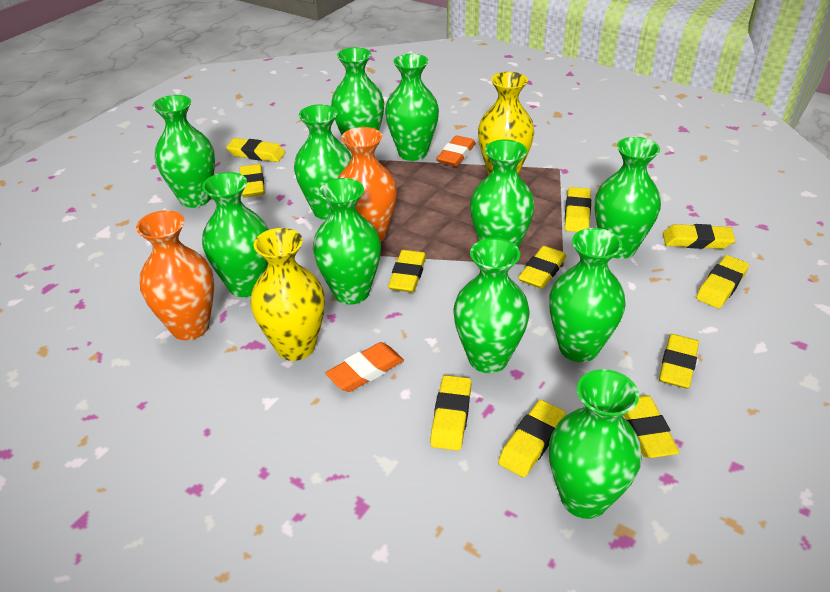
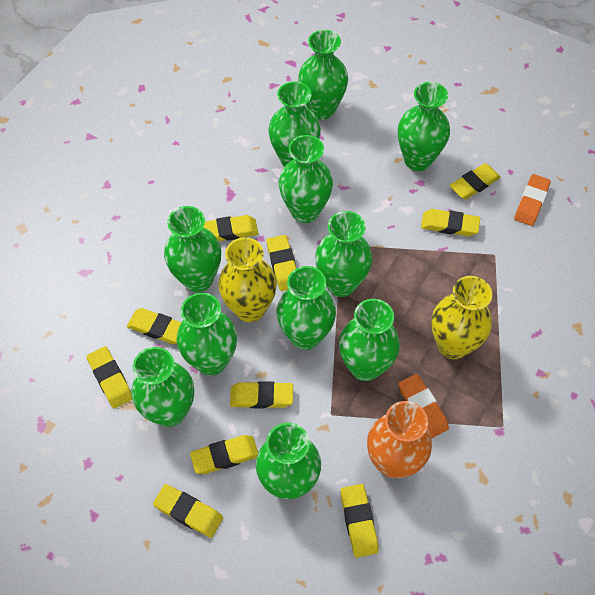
orange vase: 2 -> 1
yellow eraser: 11 -> 10

